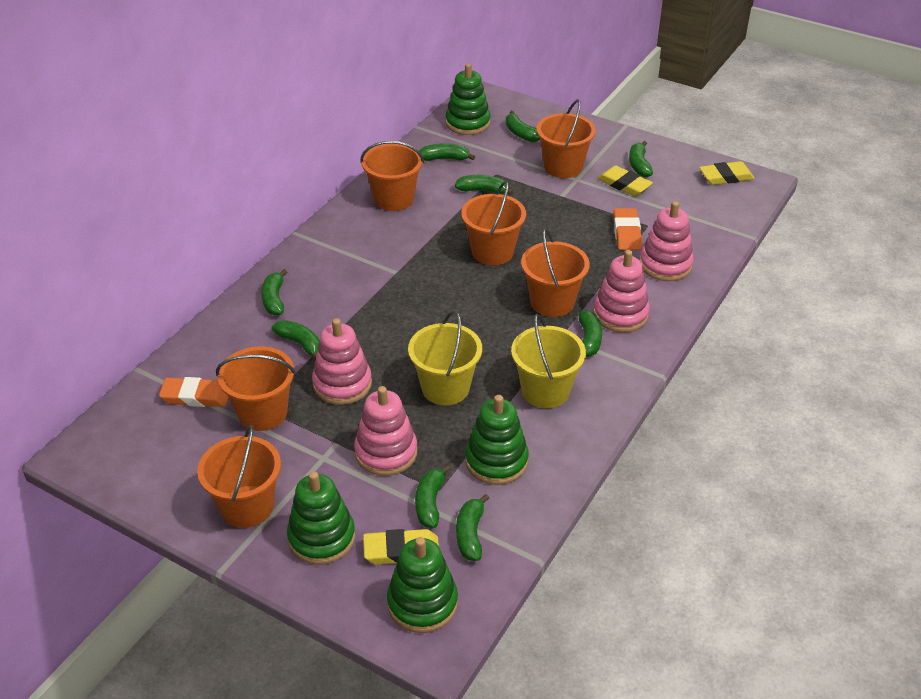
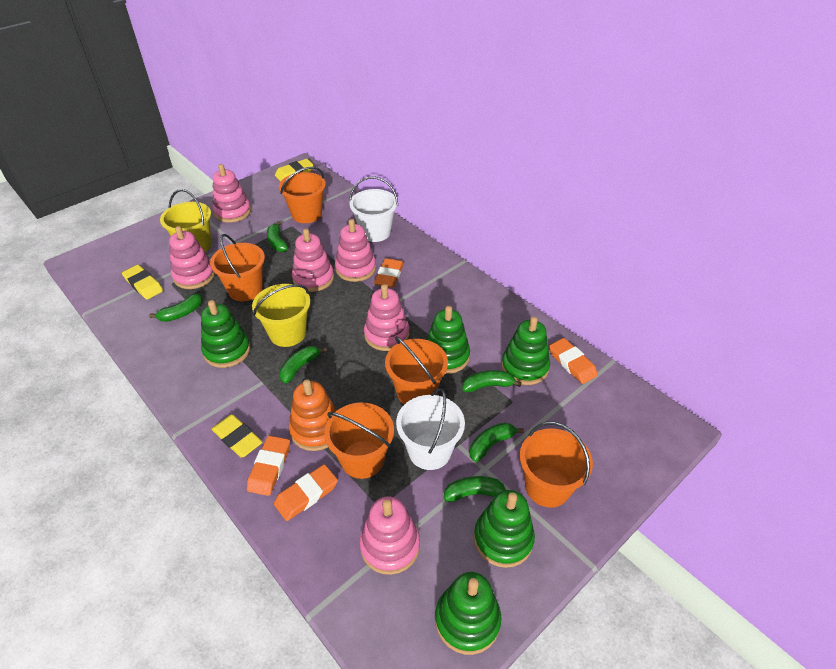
green banana: 9 -> 6
green stacking toy: 4 -> 5
orange bucket: 6 -> 5
orange eraser: 2 -> 4
orange stacking toy: 0 -> 1
pink stacking toy: 4 -> 6
white bucket: 0 -> 2

